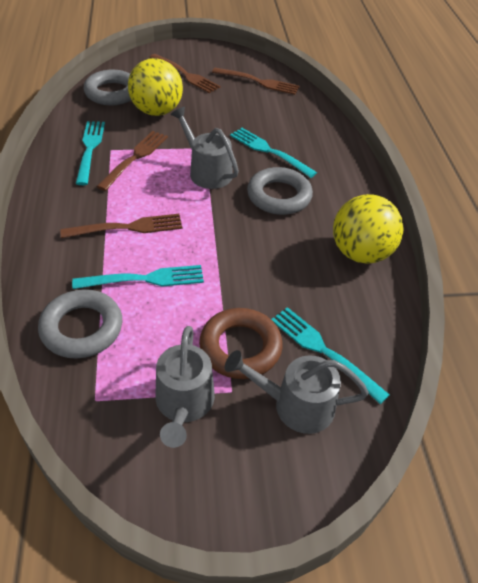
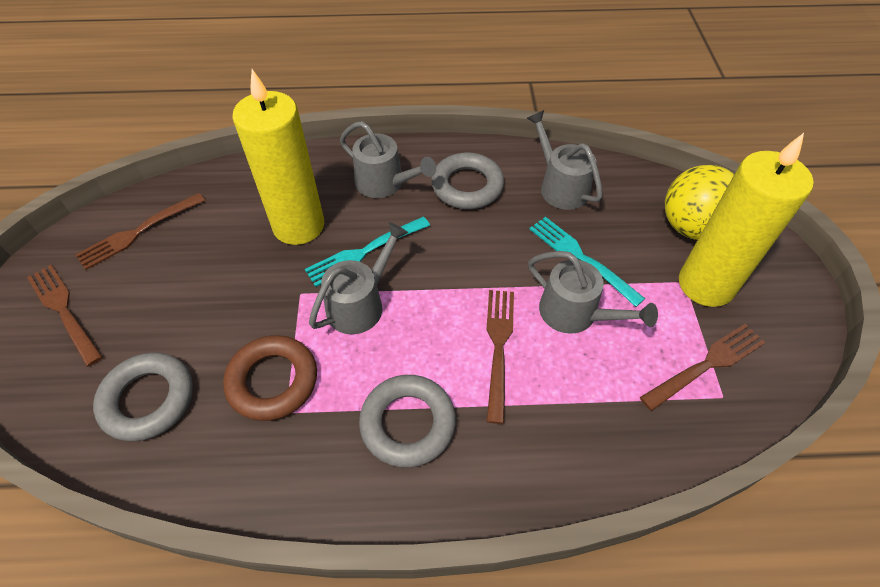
grey watering can: 3 -> 4
turquoise fork: 4 -> 2
yellow ball: 2 -> 1
yellow candle: 0 -> 2

